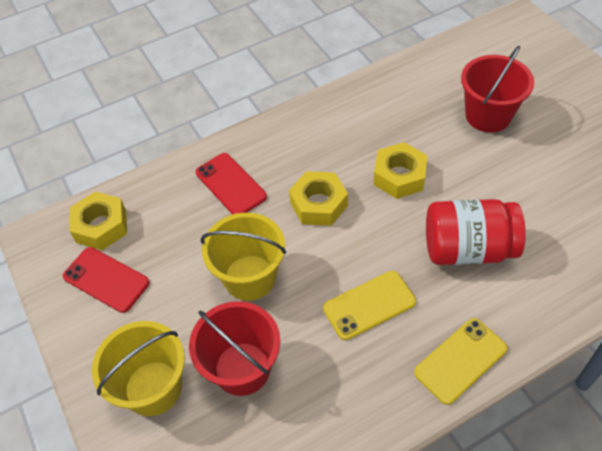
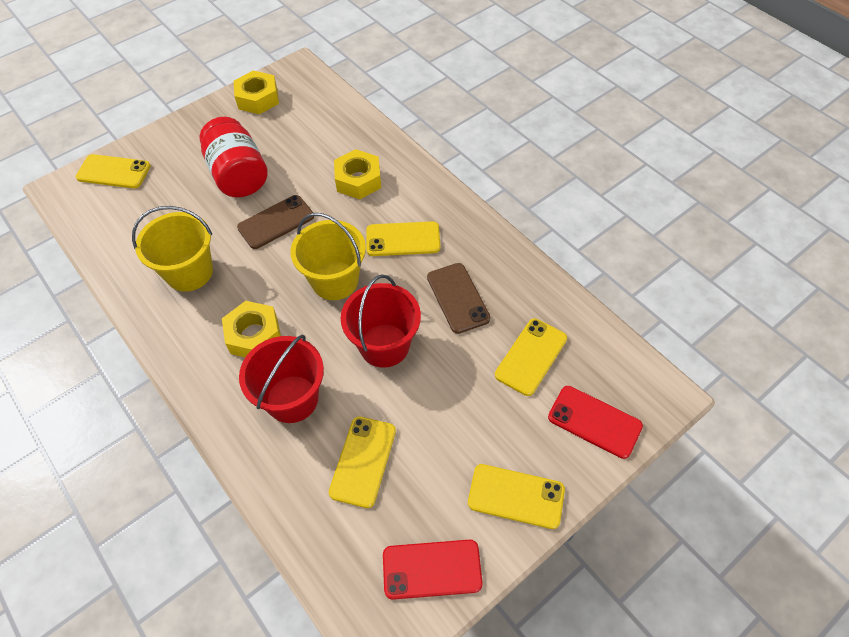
brown phone: 0 -> 2
yellow phone: 2 -> 5

